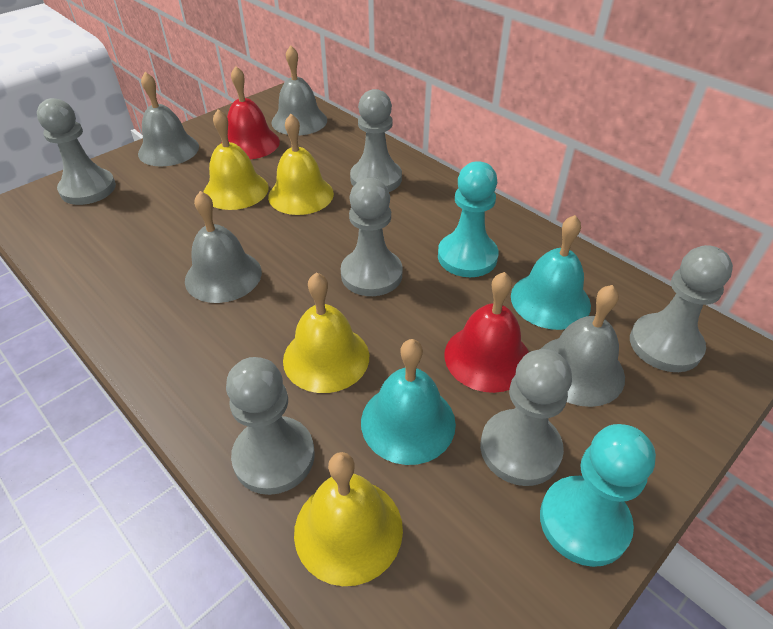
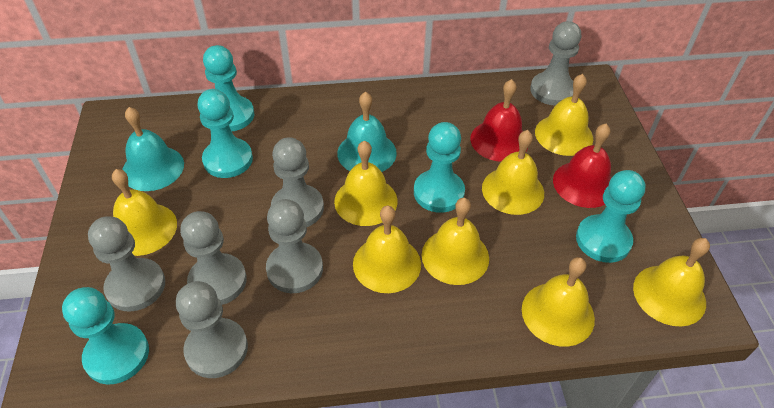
grey bell: 4 -> 0
turquoise pawn: 2 -> 5
yellow bell: 4 -> 8

